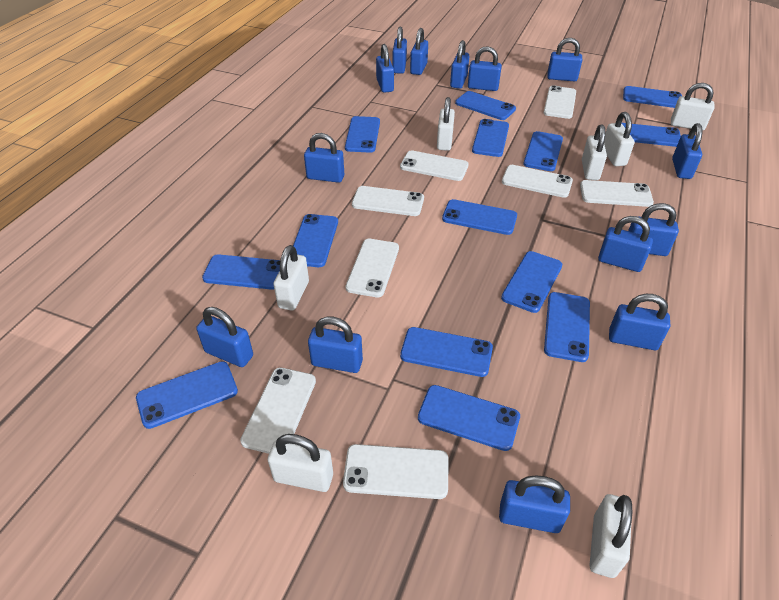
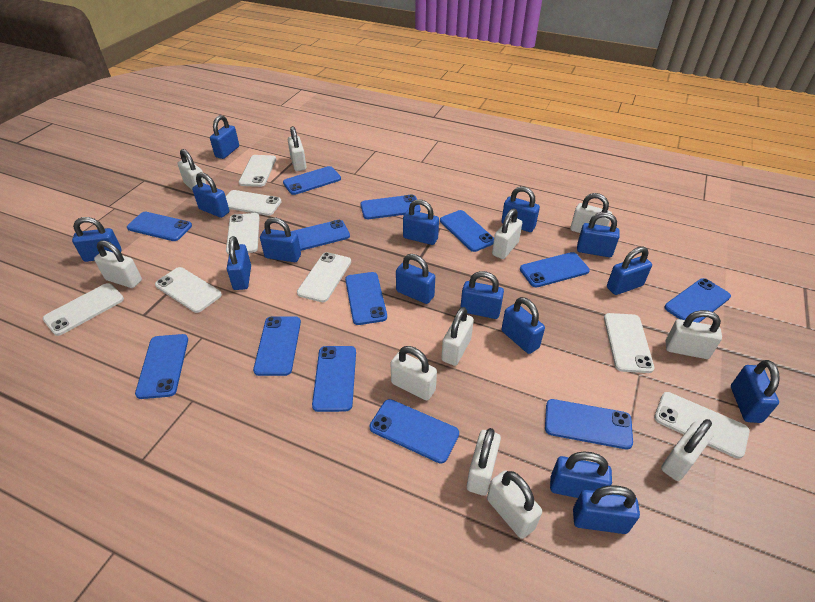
blue padlock: 14 -> 15
blue phone: 14 -> 13
white padlock: 7 -> 11

